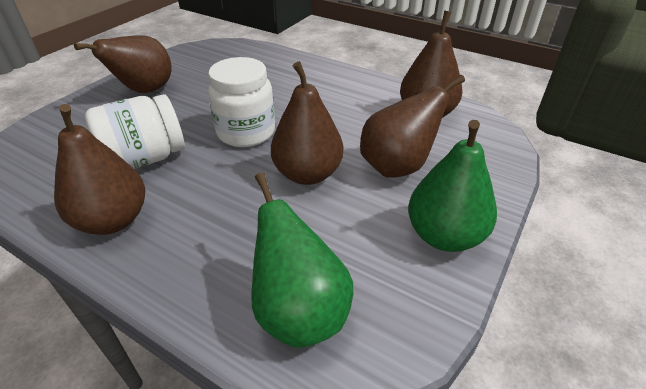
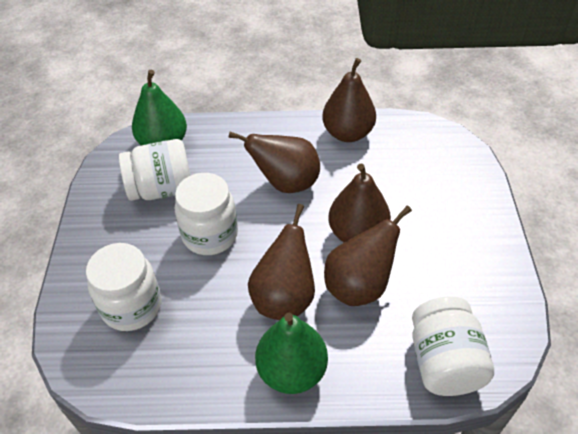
white jar: 2 -> 4

